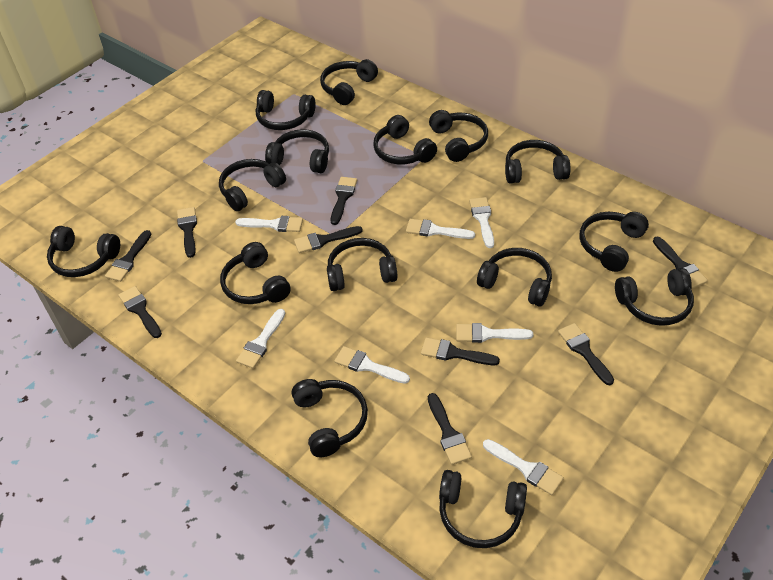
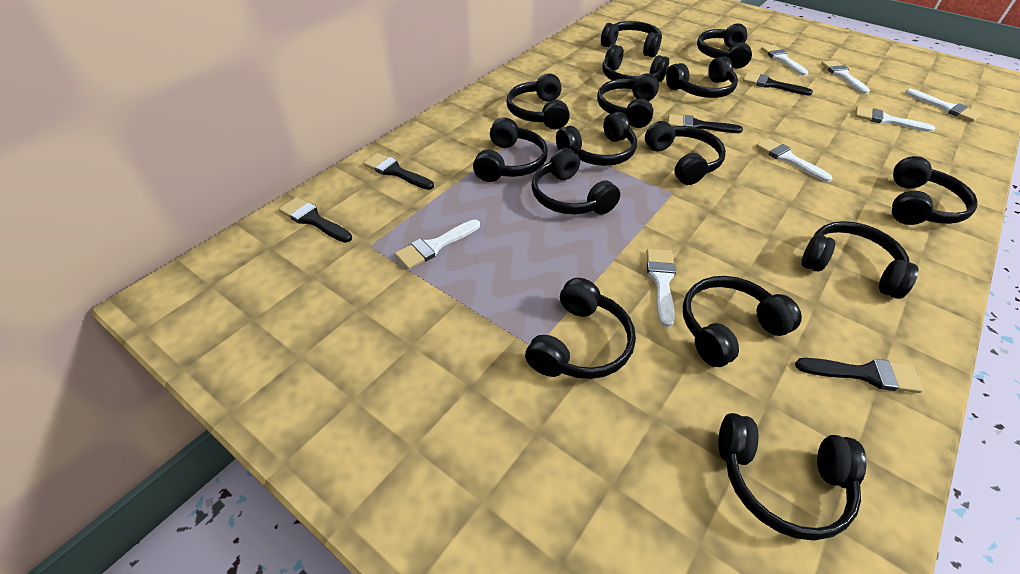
black brush: 9 -> 5

